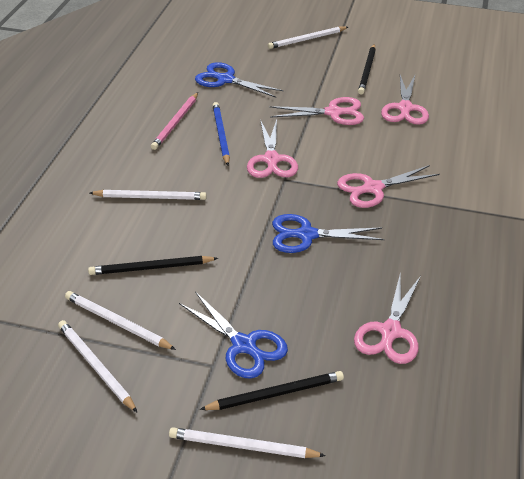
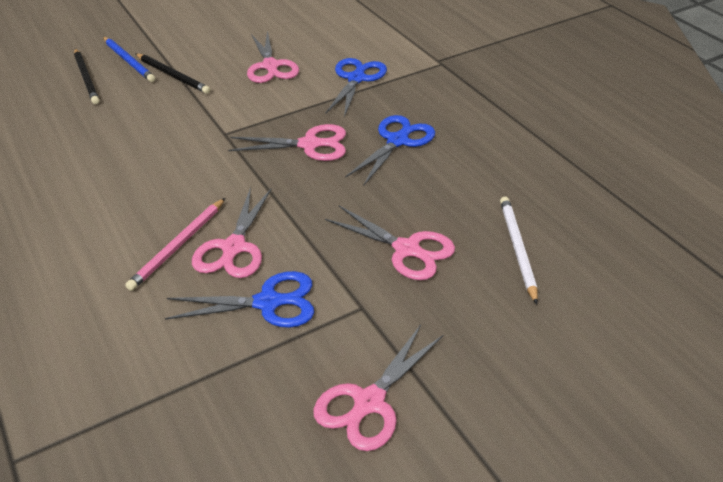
black pencil: 3 -> 2
white pencil: 5 -> 1

